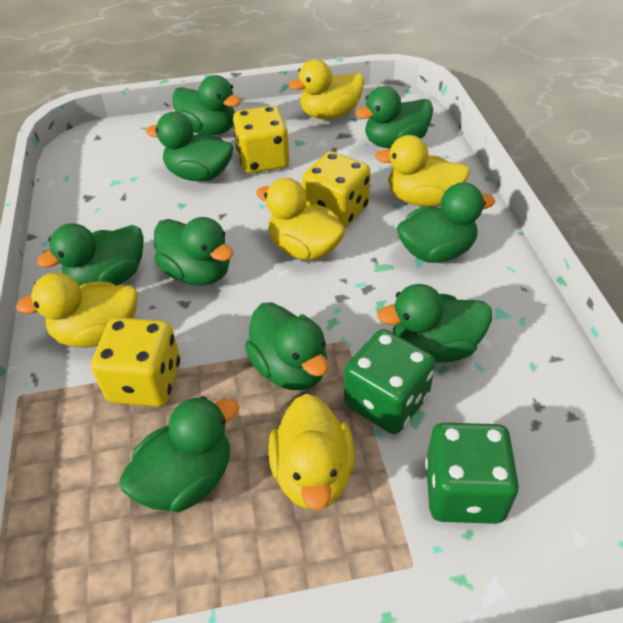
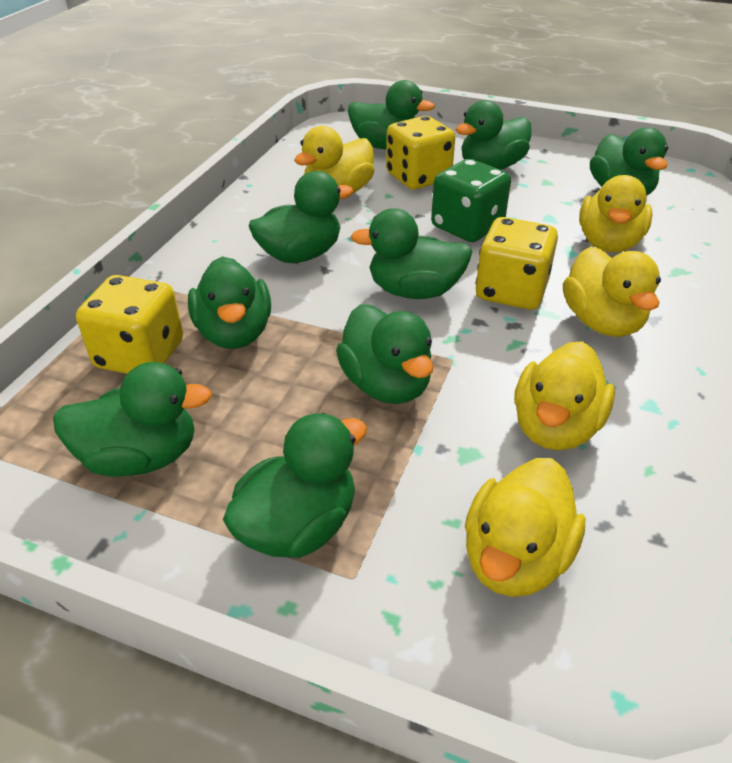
green dice: 2 -> 1

